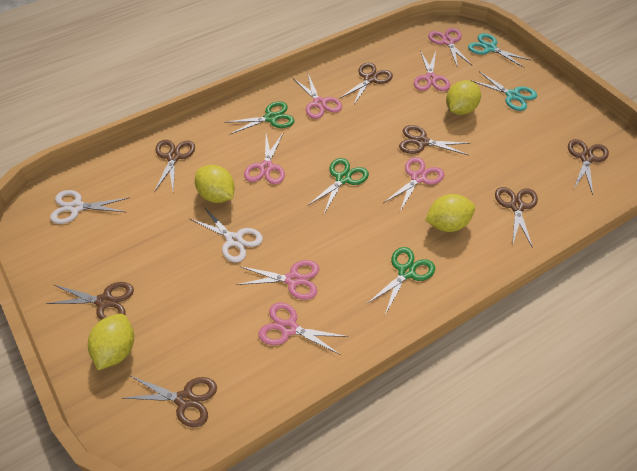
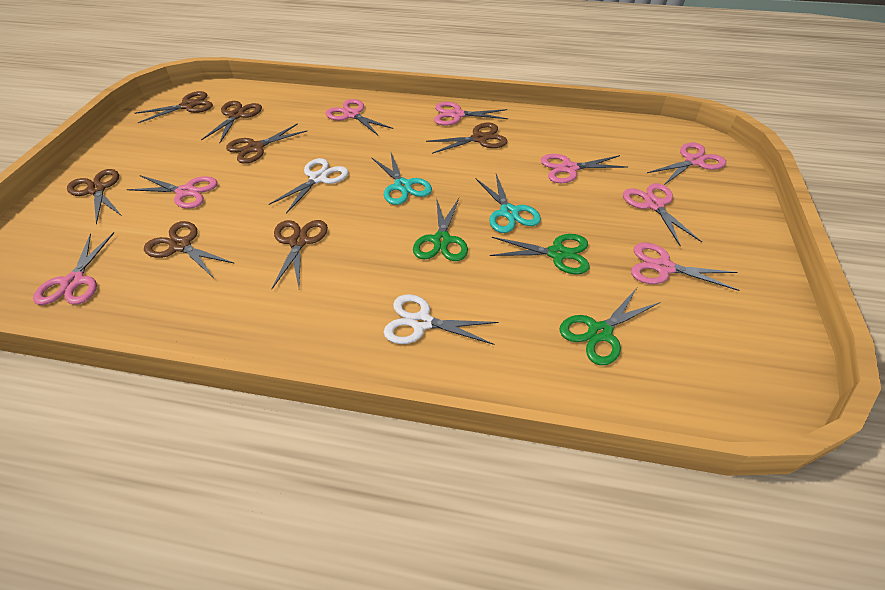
pink scissors: 7 -> 8
yellow lemon: 4 -> 0

